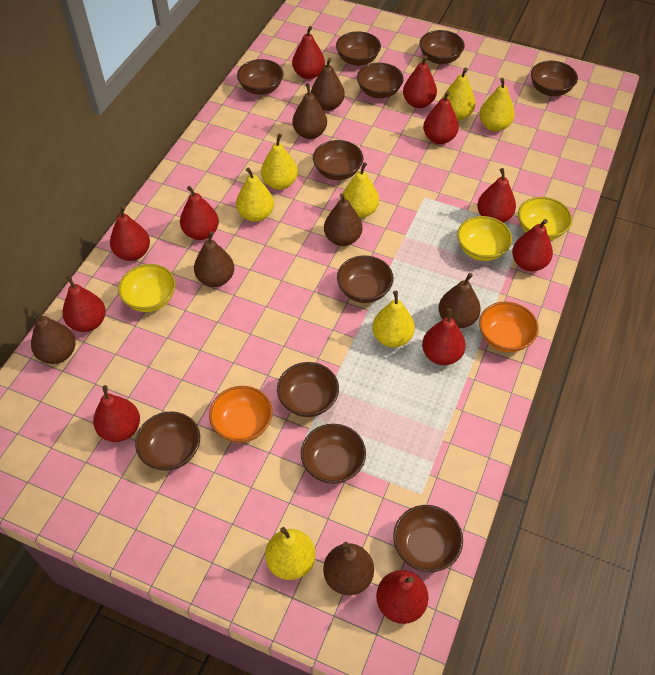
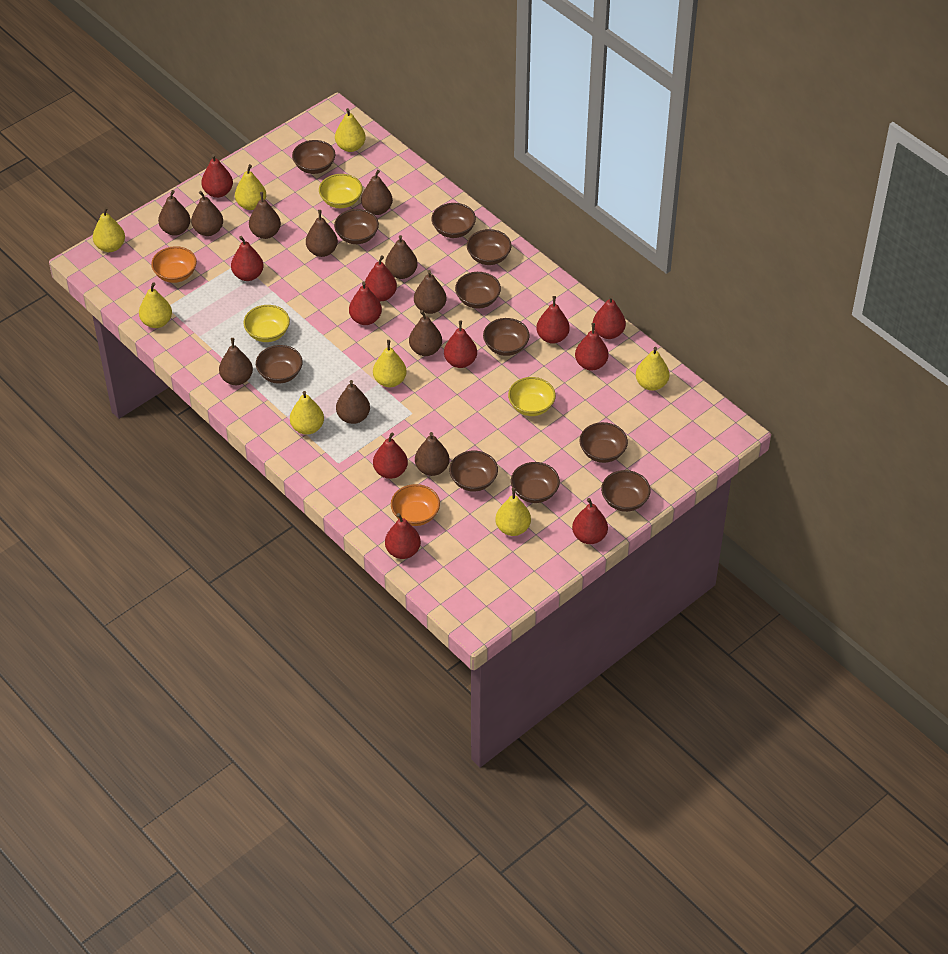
brown pear: 7 -> 11
yellow pear: 7 -> 8

